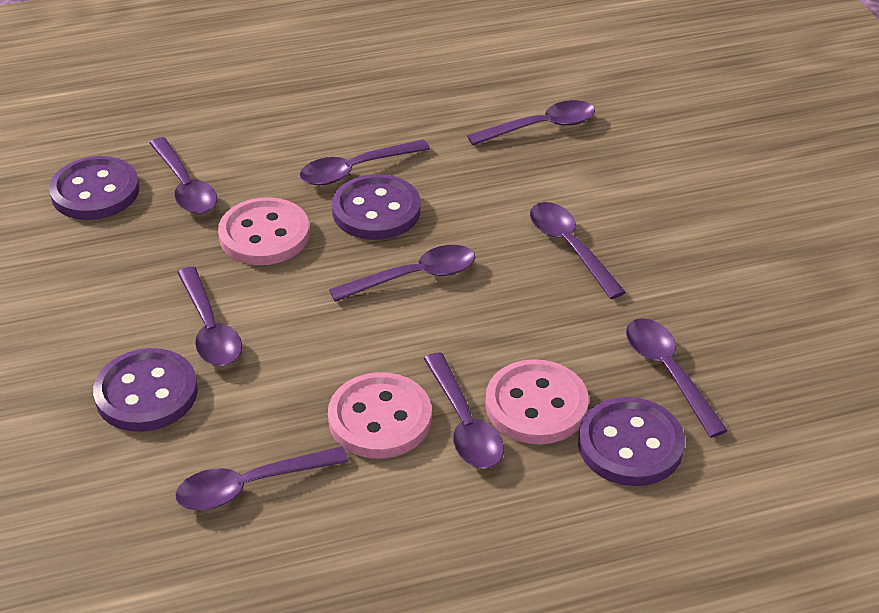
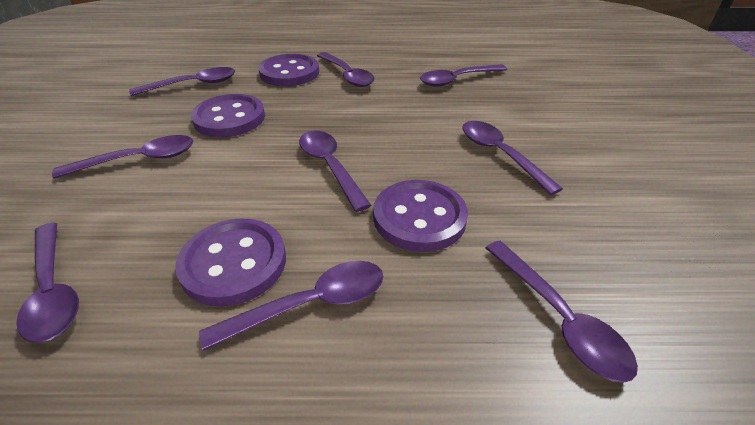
pink button: 3 -> 0

